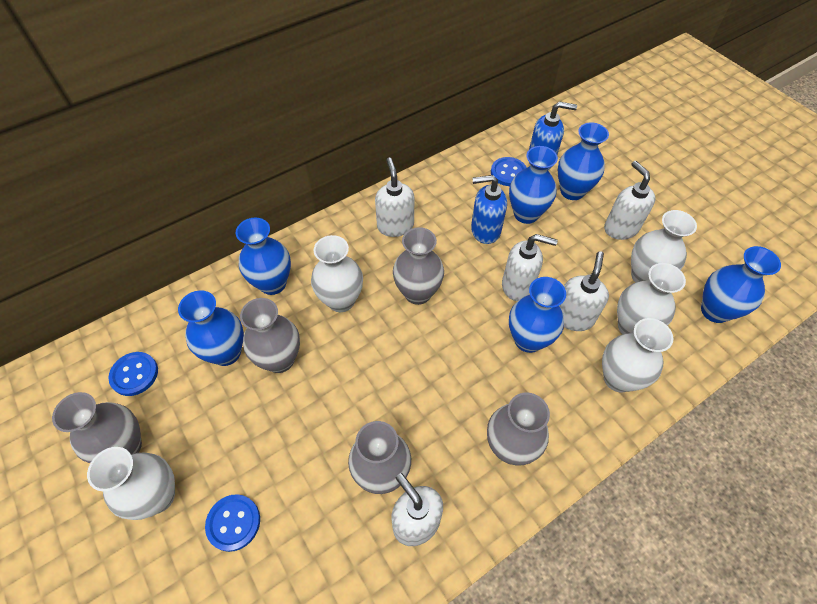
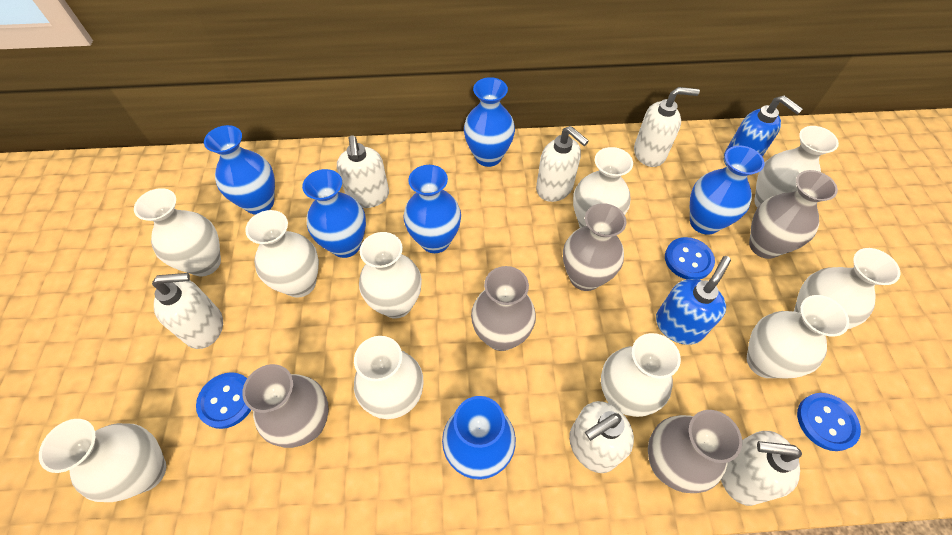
white soap dispenser: 5 -> 6
white vase: 5 -> 10

